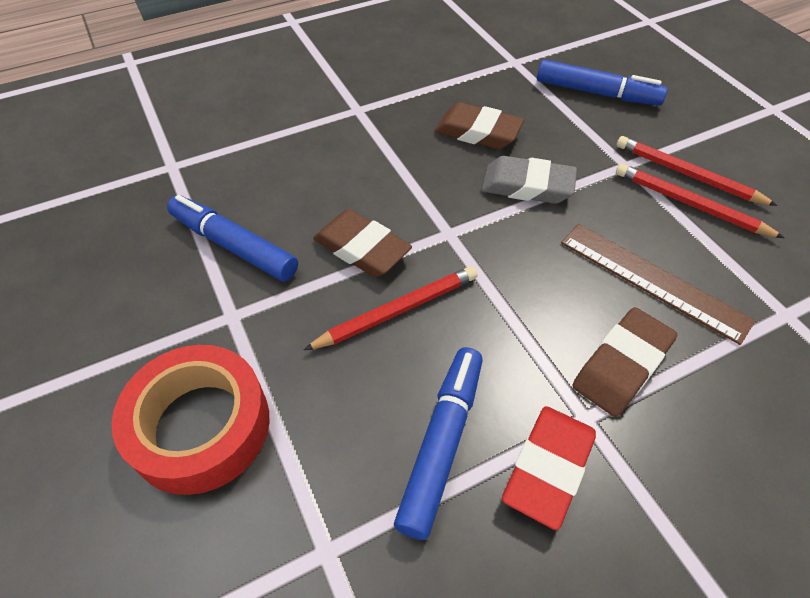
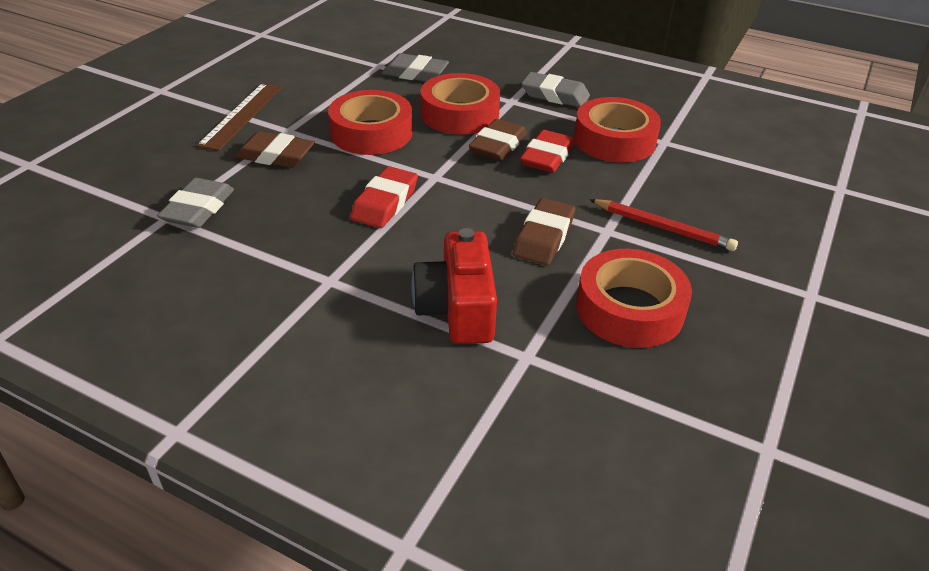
blue marker: 3 -> 0
grey eraser: 1 -> 3
red camera: 0 -> 1
red eraser: 1 -> 2
red pencil: 3 -> 1
red tape: 1 -> 4

